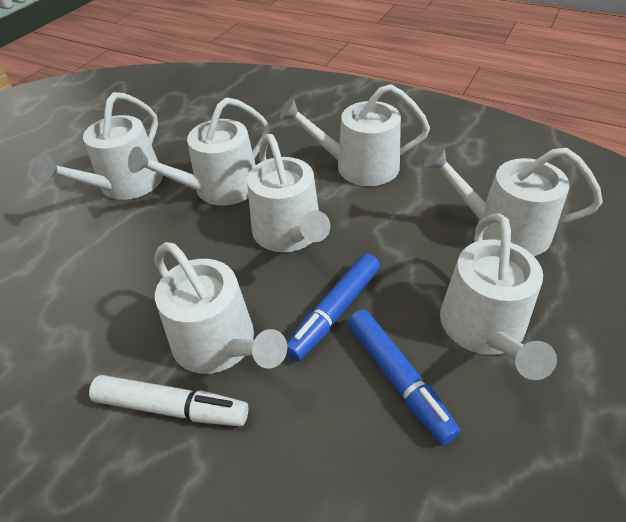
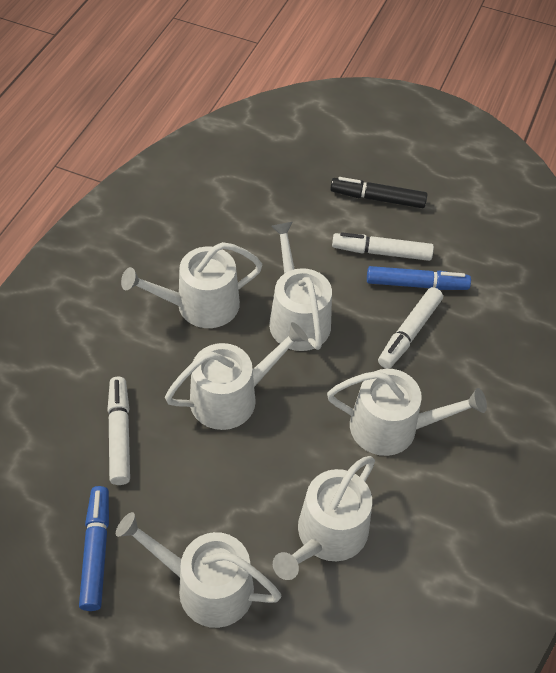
black marker: 0 -> 1
white marker: 1 -> 3
white watering can: 7 -> 6

